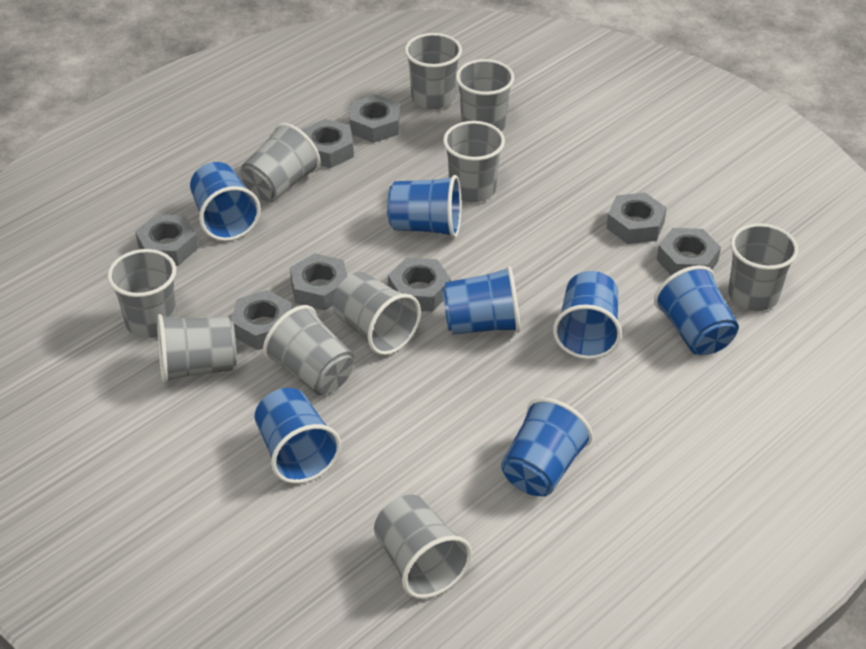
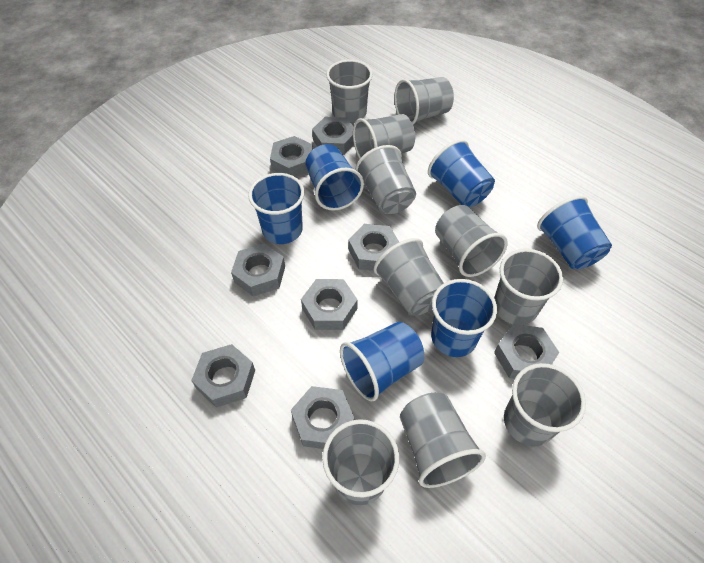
blue cup: 7 -> 6

